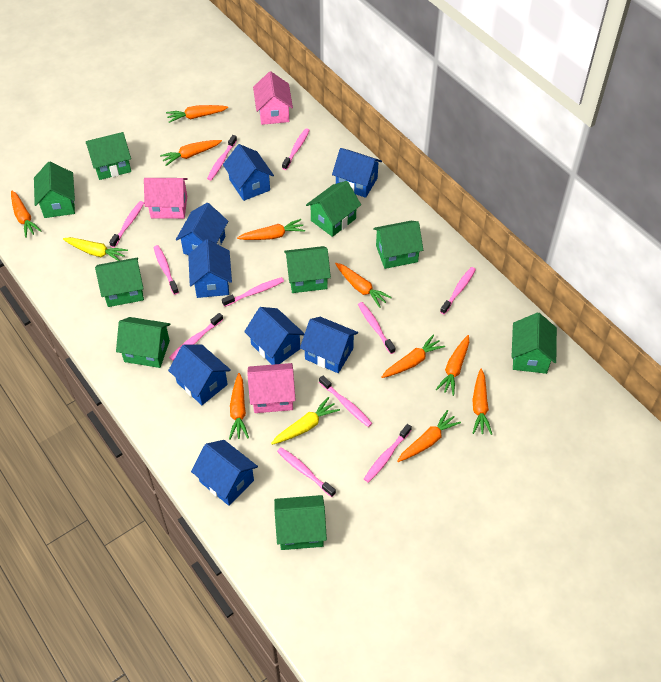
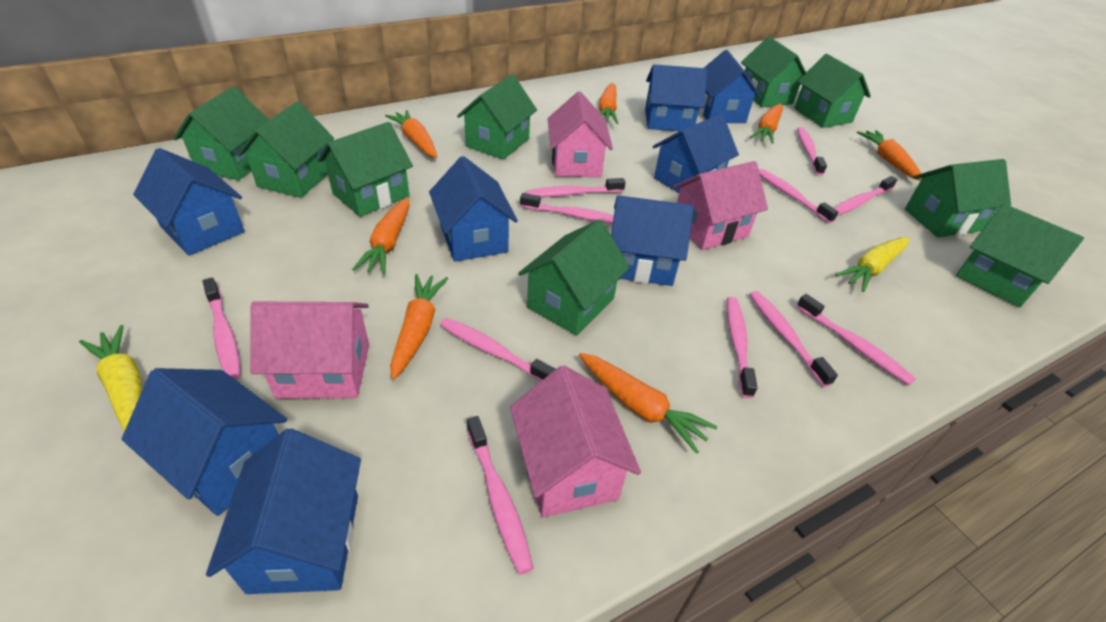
orange carrot: 10 -> 7
pink house: 3 -> 4

